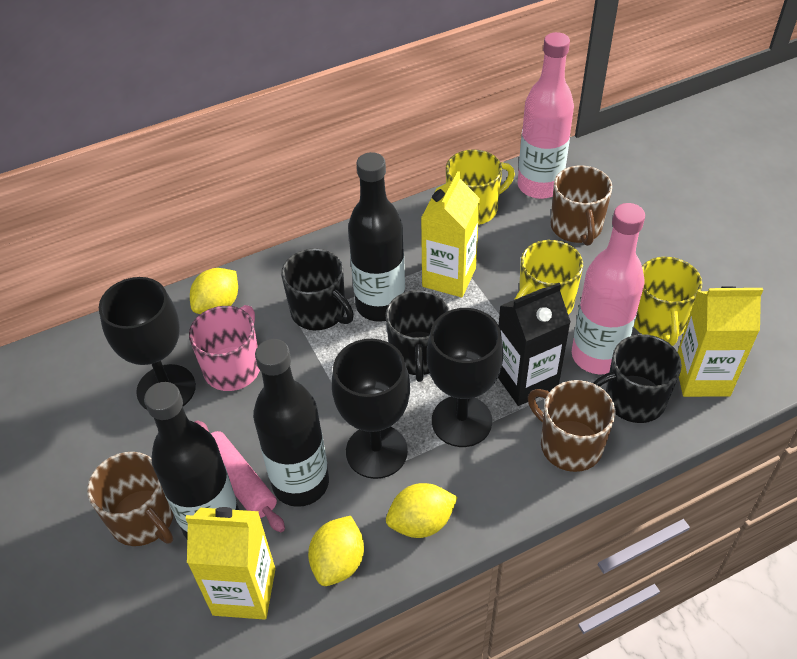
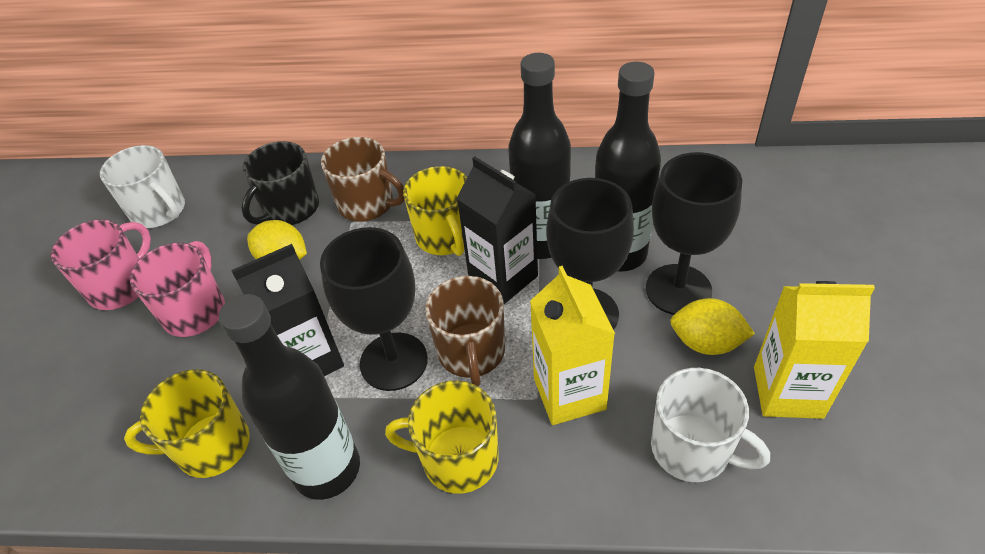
black carton: 1 -> 2
black mug: 3 -> 1
brown mug: 3 -> 2
pink bottle: 2 -> 0
pink mug: 1 -> 2
pink rolling pin: 1 -> 0
white mug: 0 -> 2
yellow carton: 3 -> 2
yellow lemon: 3 -> 2

